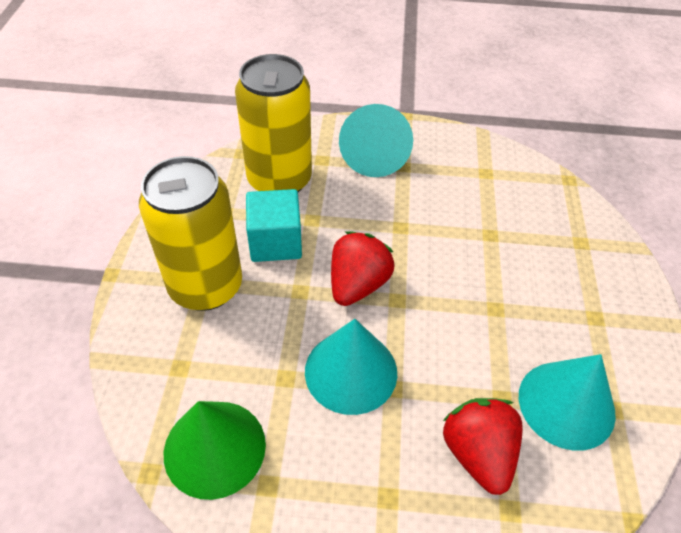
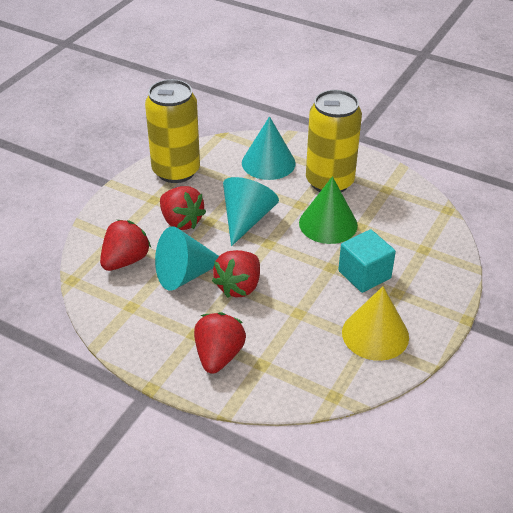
red strawberry: 2 -> 4
yellow cone: 0 -> 1

